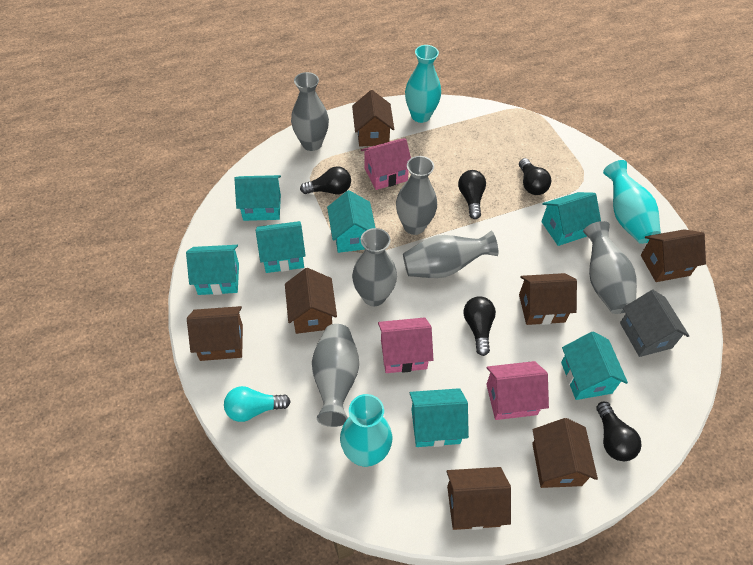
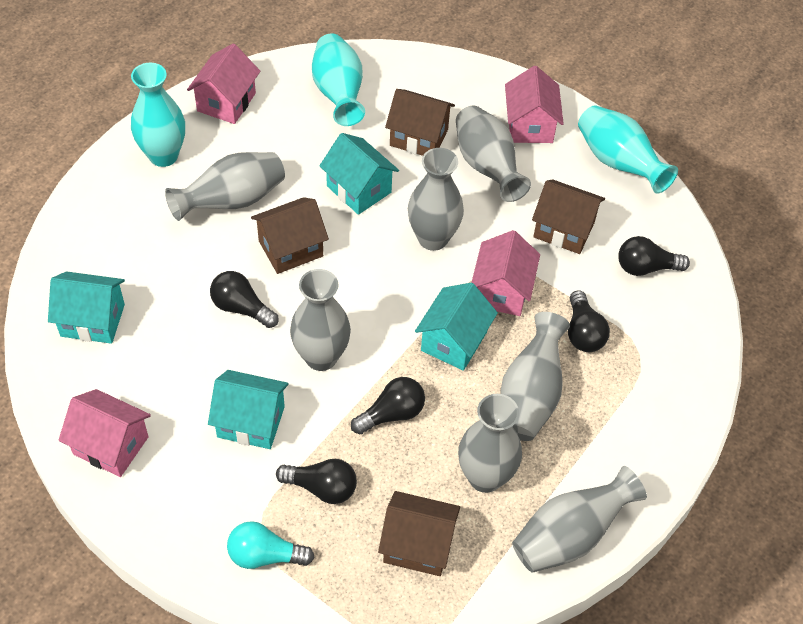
brown house: 7 -> 4
grey house: 1 -> 0
grey vase: 6 -> 7
pink house: 3 -> 4
turquoise house: 7 -> 4

